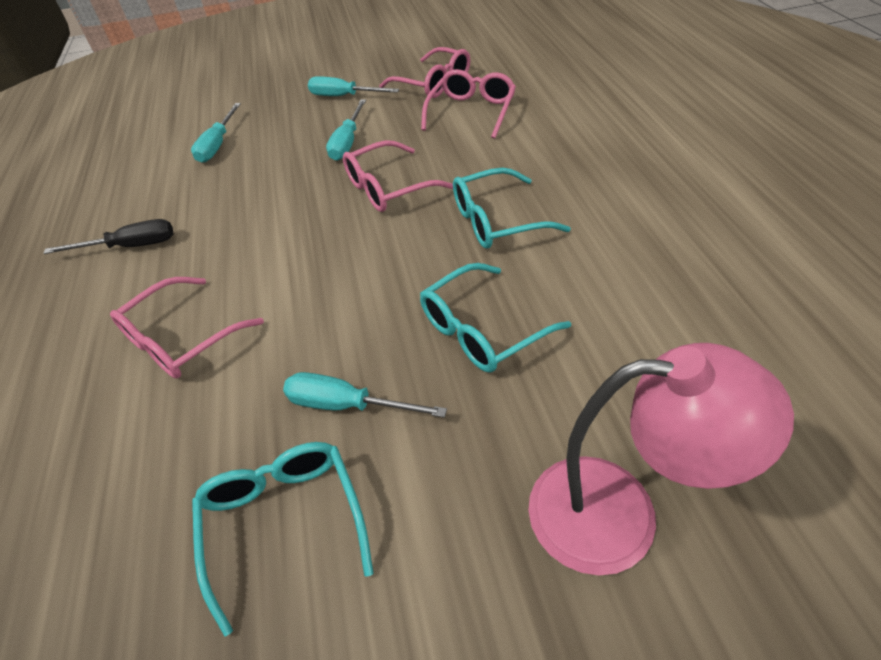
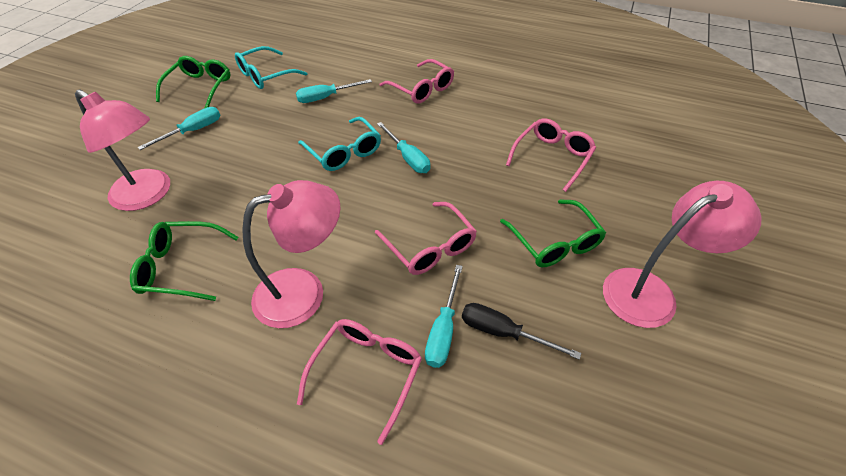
green glasses: 0 -> 3
pink lamp: 1 -> 3
turquoise glasses: 3 -> 2

